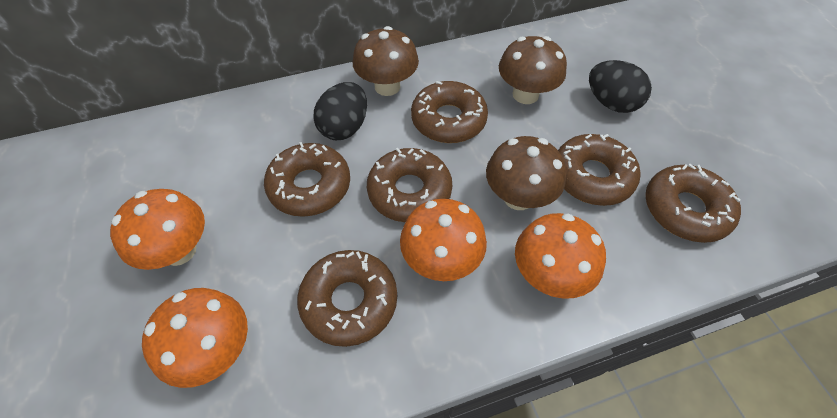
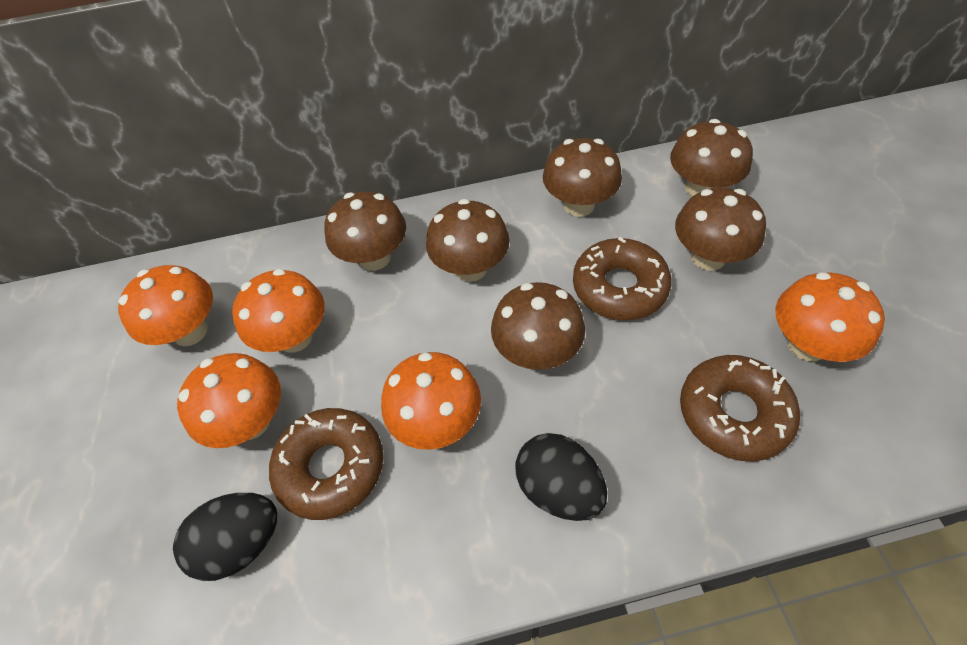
brown donut: 6 -> 3
brown mushroom: 3 -> 6
orange mushroom: 4 -> 5

